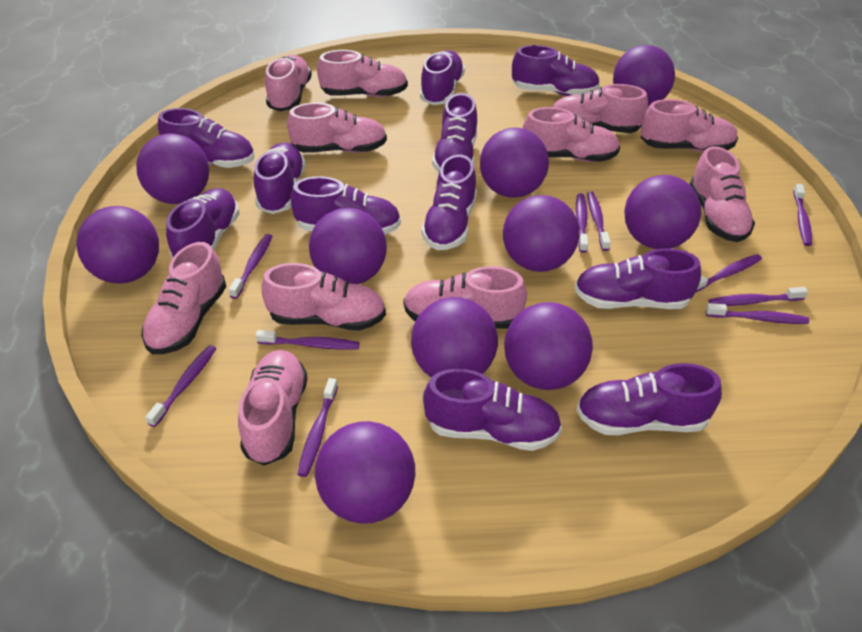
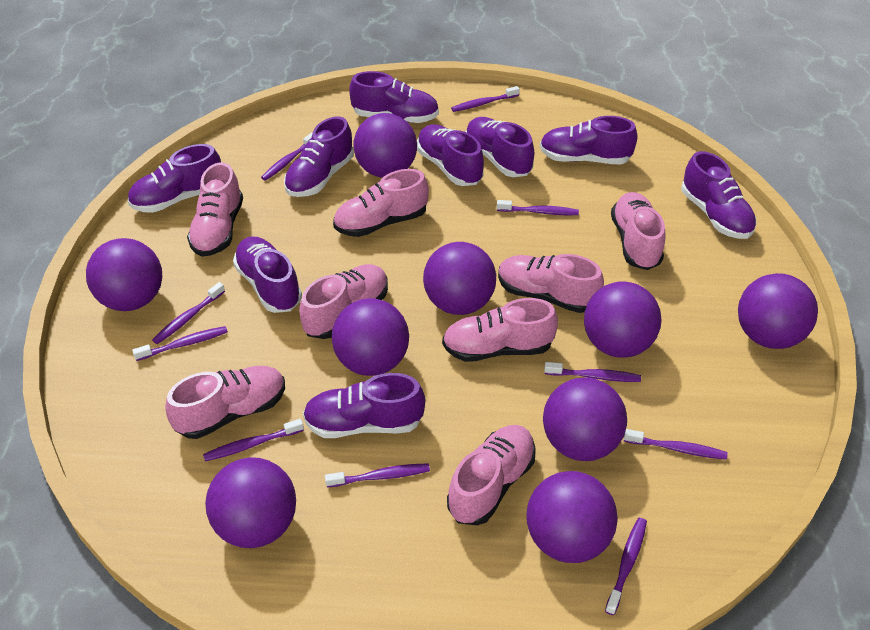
pink shoe: 11 -> 8
purple ball: 10 -> 9
purple shoe: 11 -> 9

